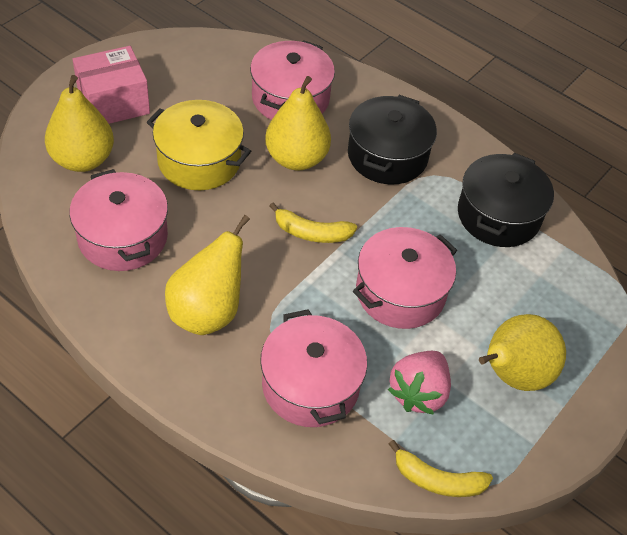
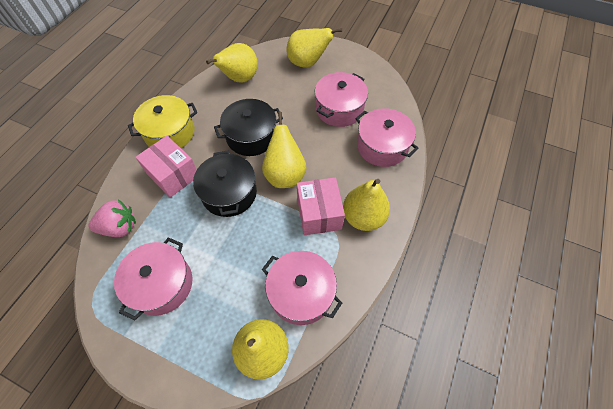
pink box: 1 -> 2
yellow banana: 2 -> 0
yellow pear: 4 -> 5

